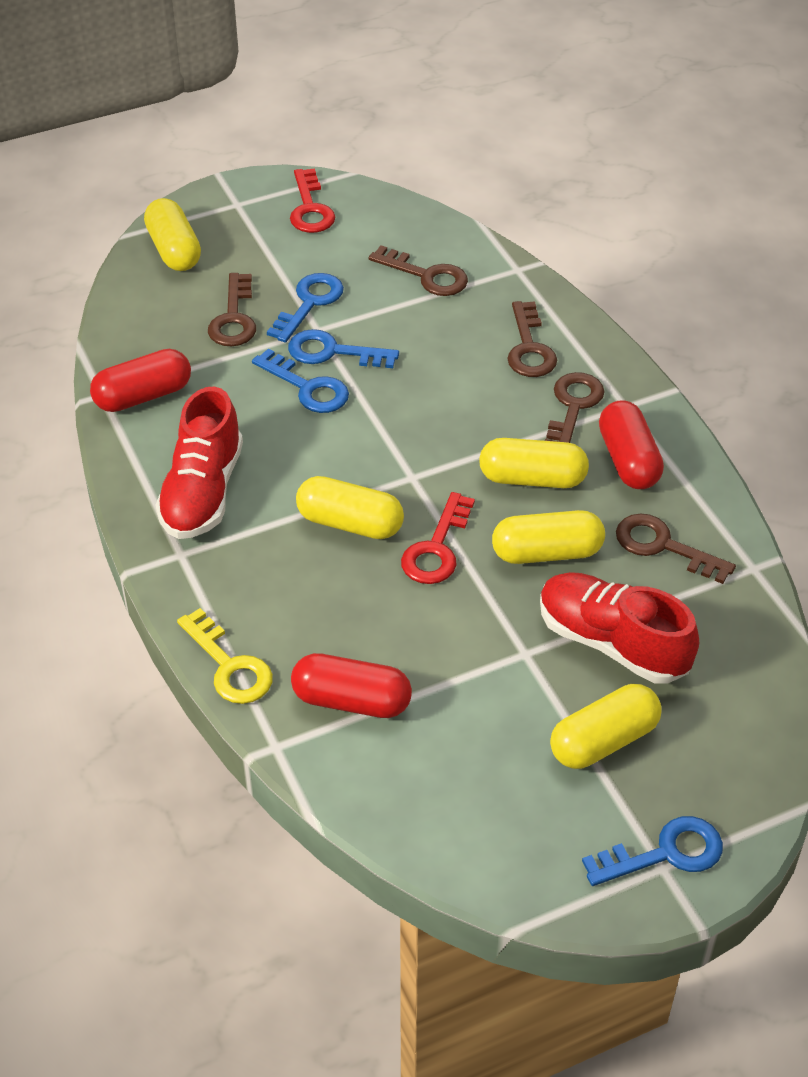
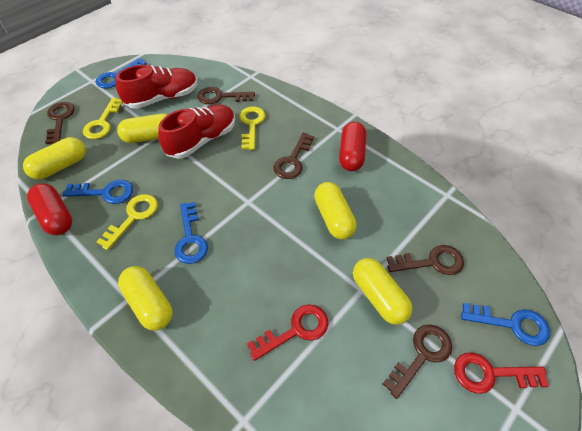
red capsule: 3 -> 2
yellow key: 1 -> 3

